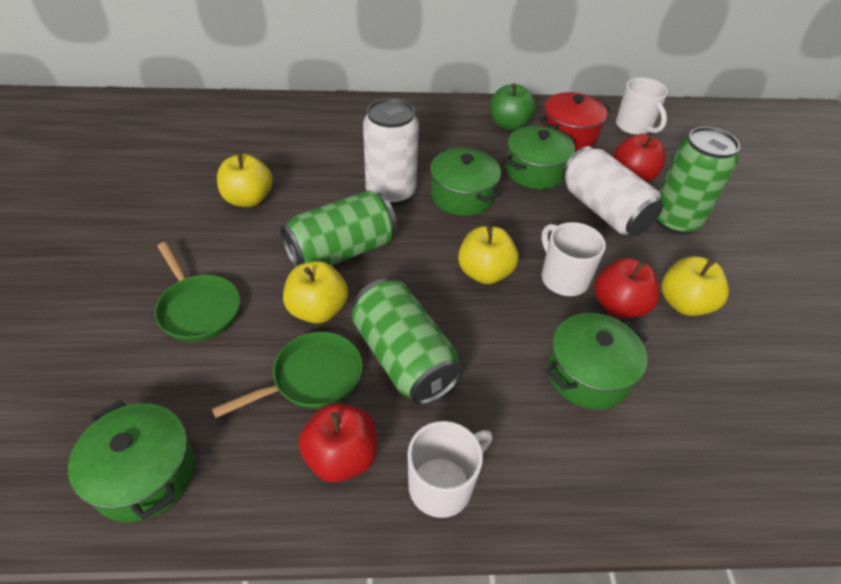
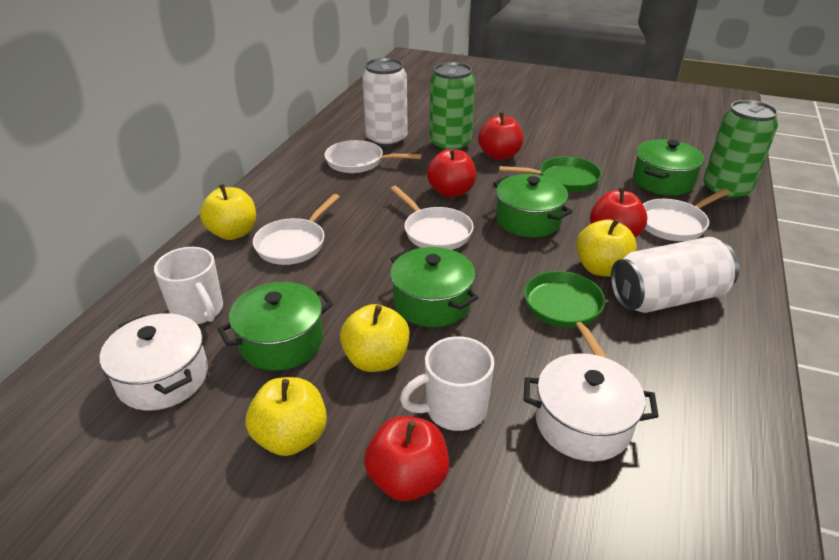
green apple: 1 -> 0
green can: 3 -> 2
red apple: 3 -> 4
red pot: 1 -> 0
white mug: 3 -> 2
white pan: 0 -> 4
white pot: 0 -> 2

